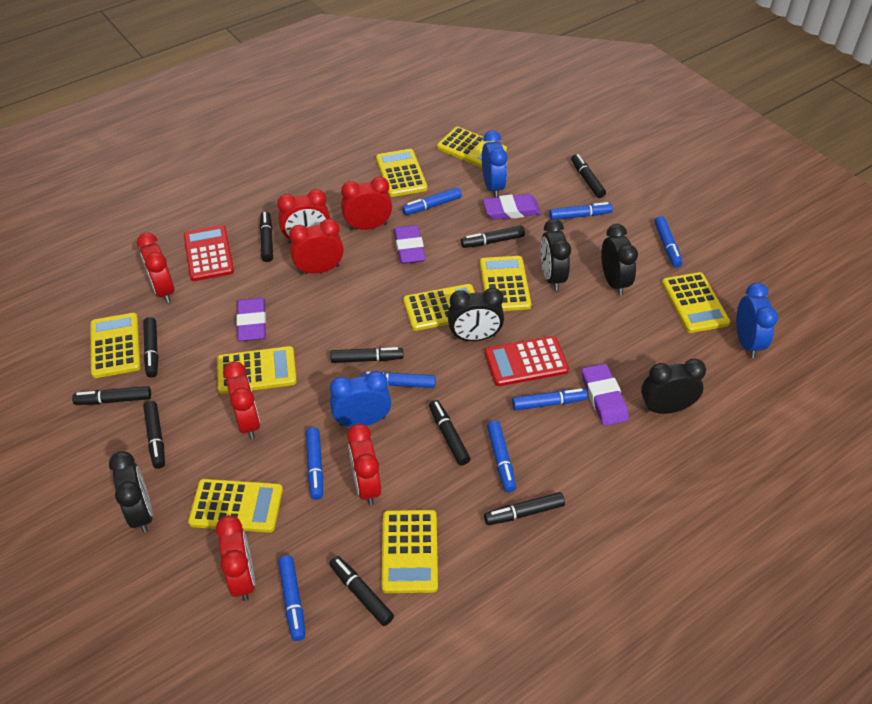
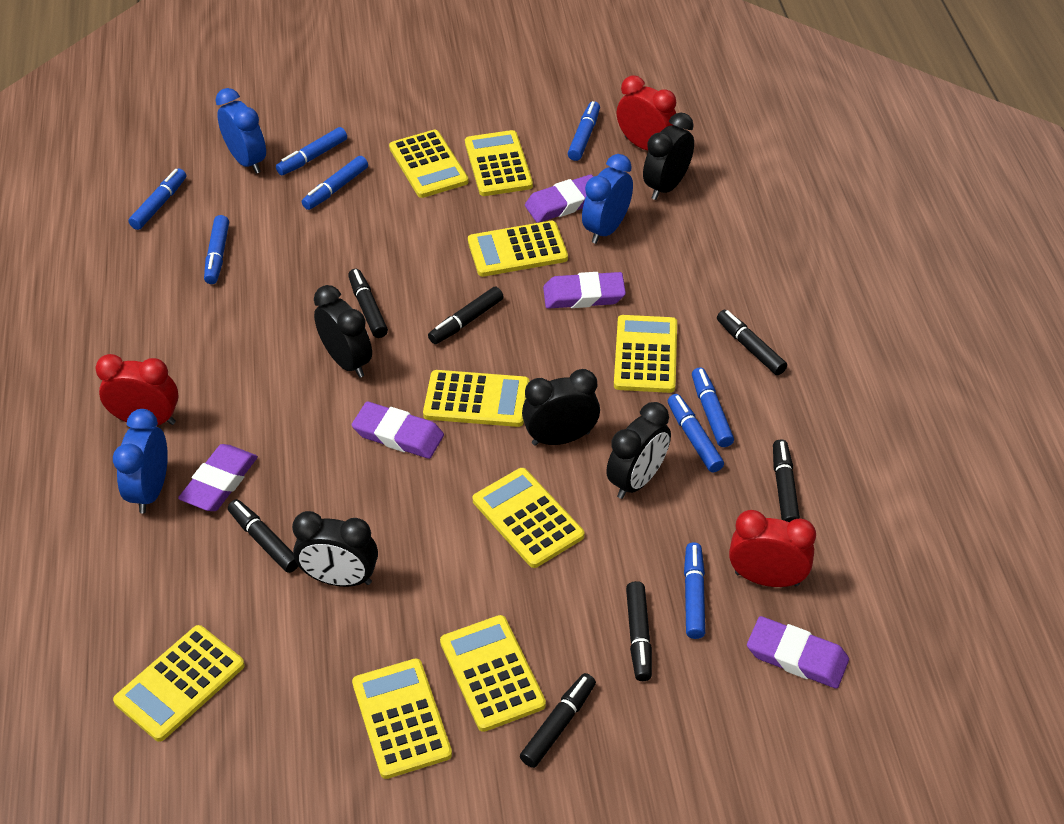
black marker: 10 -> 7
purple eraser: 4 -> 5
red calculator: 2 -> 0
red clock: 7 -> 3

